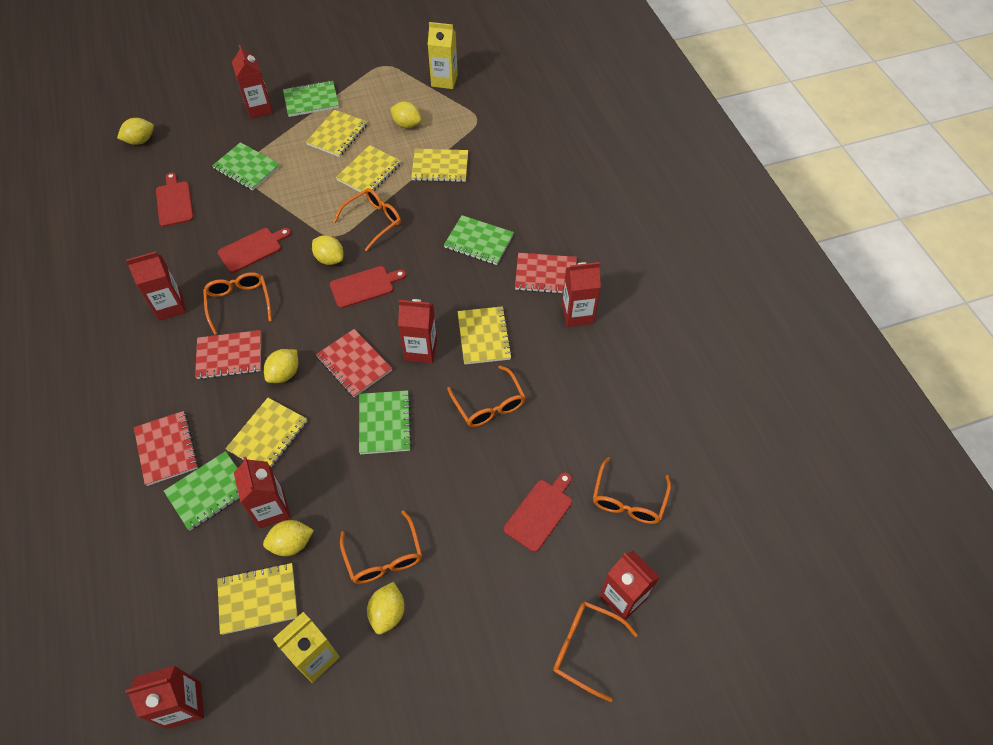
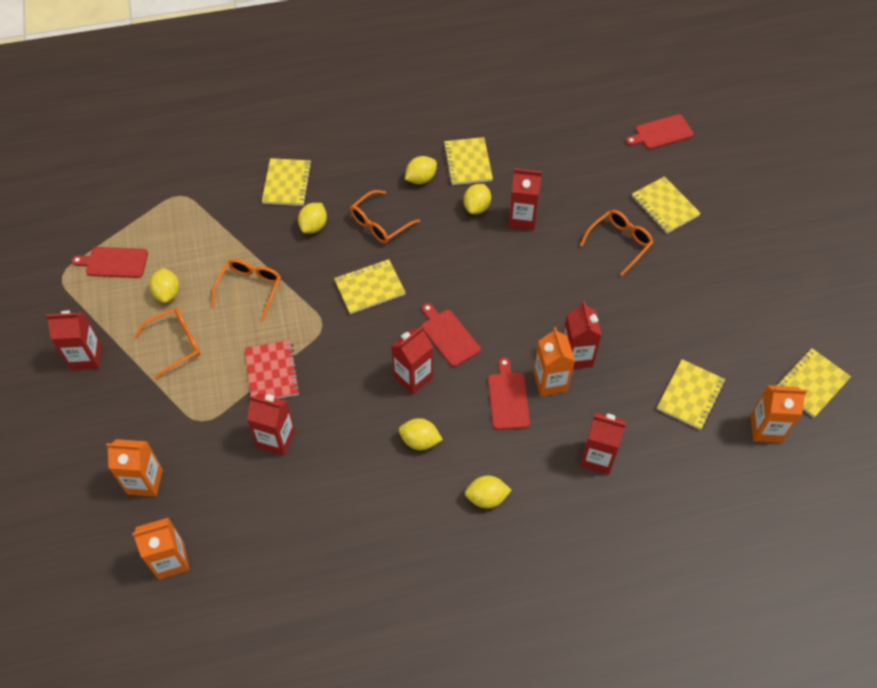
green notebook: 5 -> 0
orange carton: 0 -> 4
orange glasses: 6 -> 4
red carton: 7 -> 6
red notebook: 4 -> 1
yellow carton: 2 -> 0

